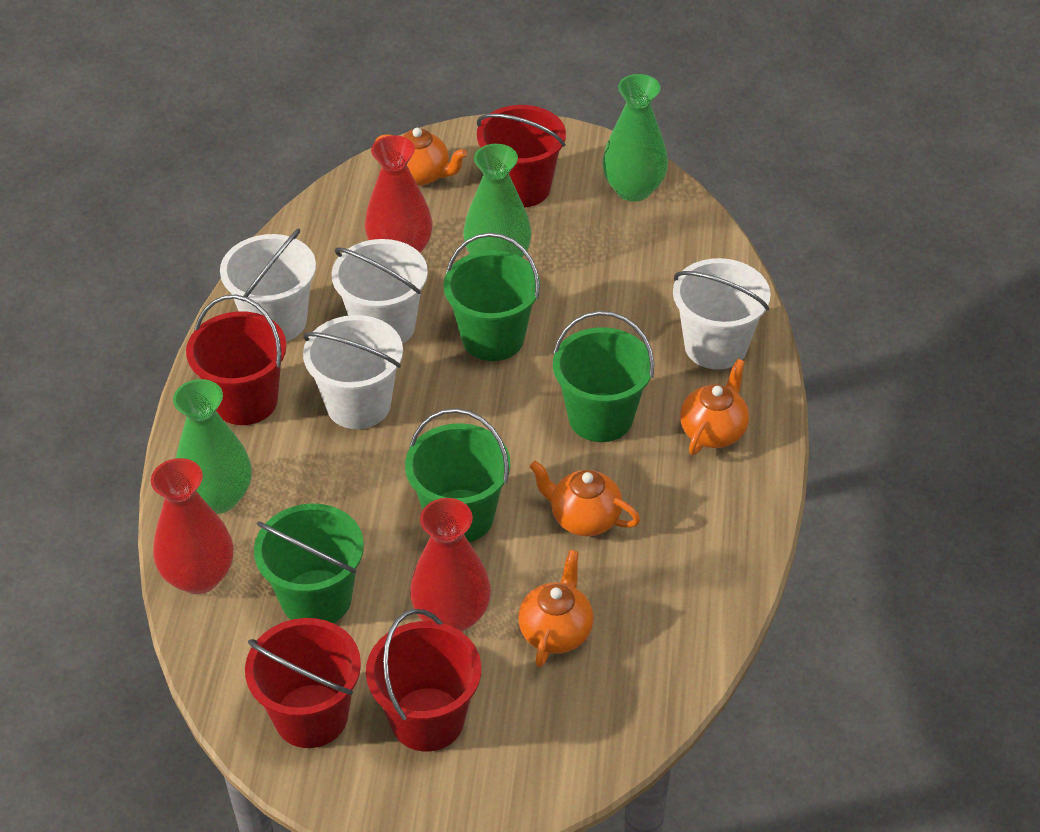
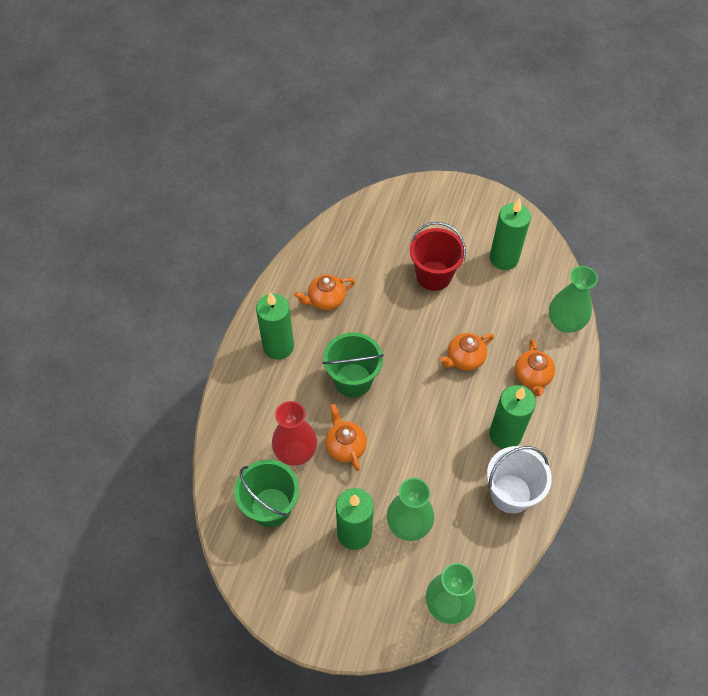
green bucket: 4 -> 2
green candle: 0 -> 4
red bucket: 4 -> 1
red vase: 3 -> 1
white bucket: 4 -> 1

